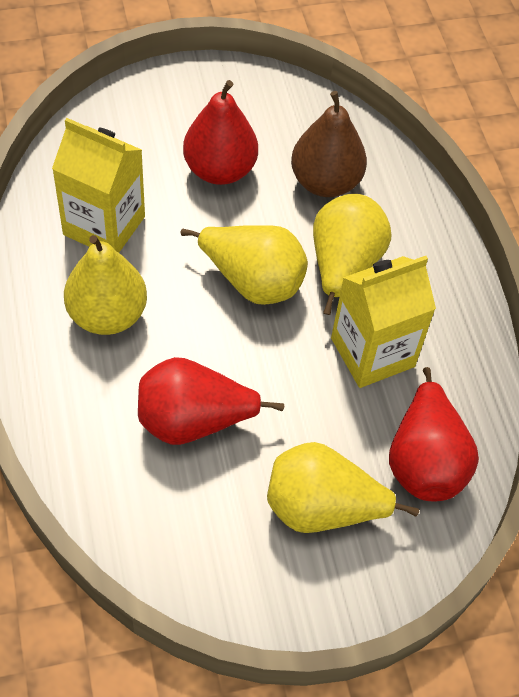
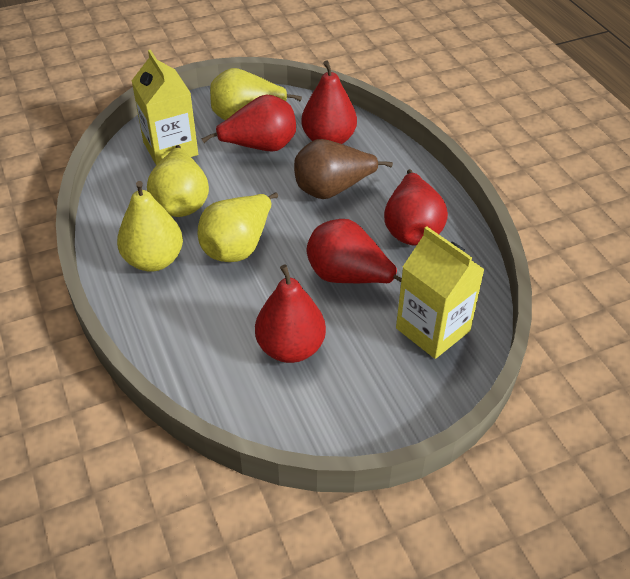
red pear: 3 -> 5

